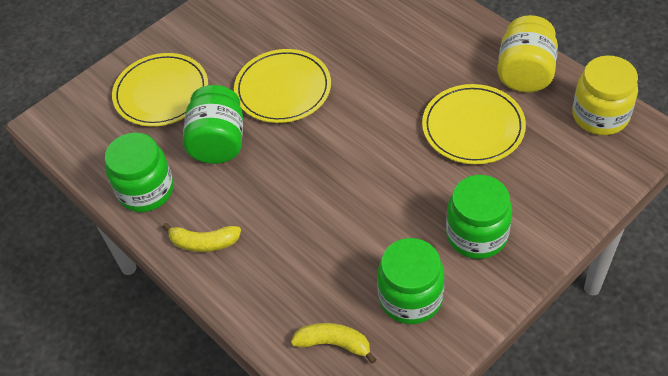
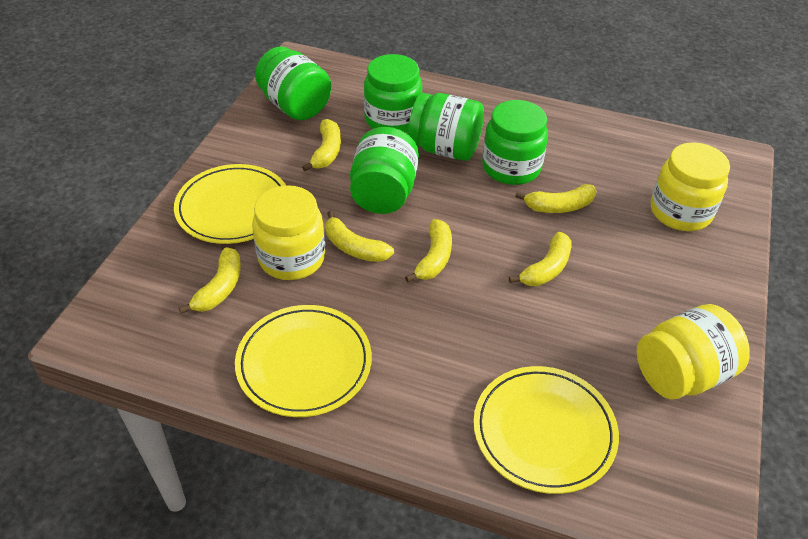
green jar: 4 -> 5
yellow banana: 2 -> 6
yellow jar: 2 -> 3

